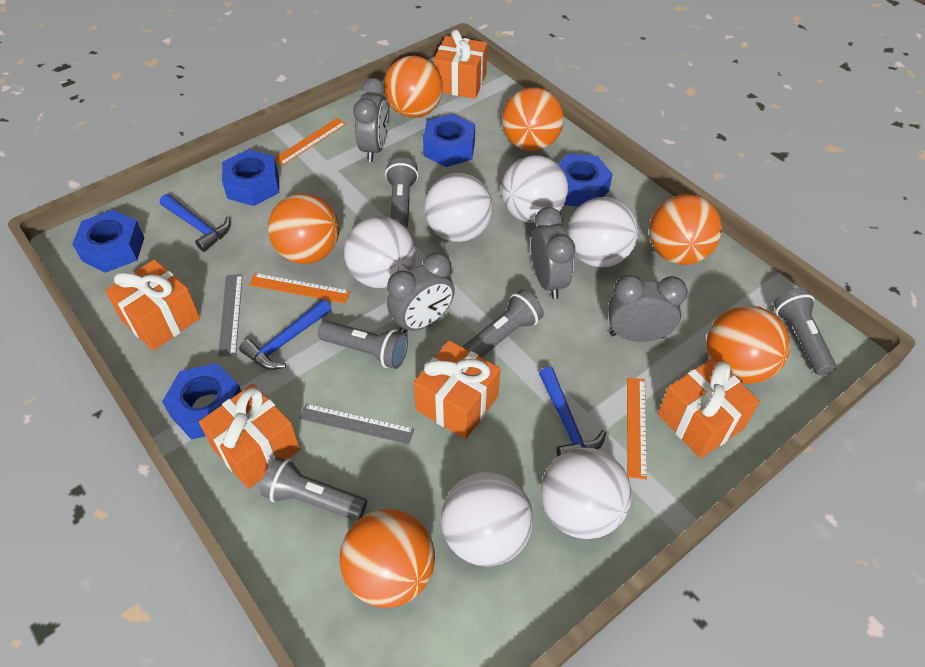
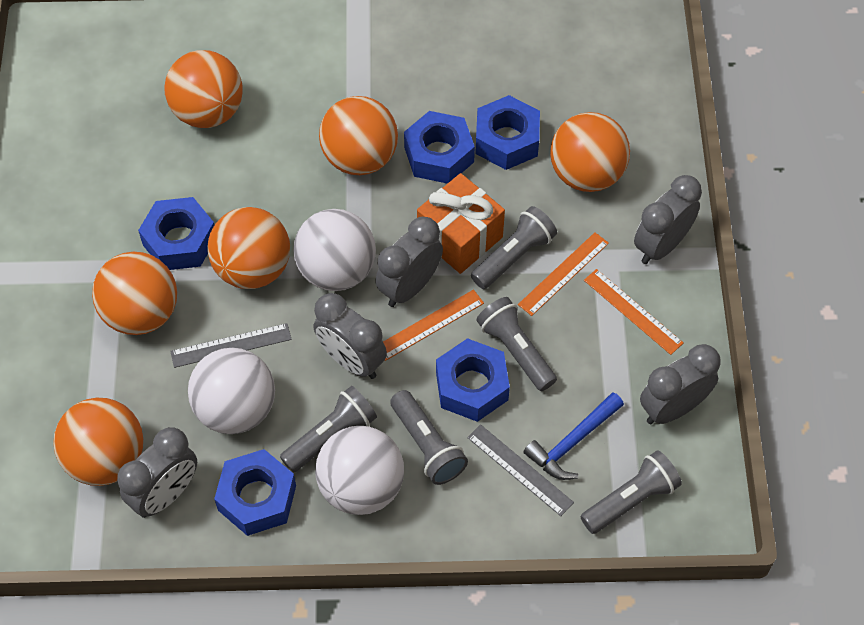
blue hammer: 3 -> 1
grey clock: 4 -> 5
orange gift: 5 -> 1
white ball: 6 -> 3

